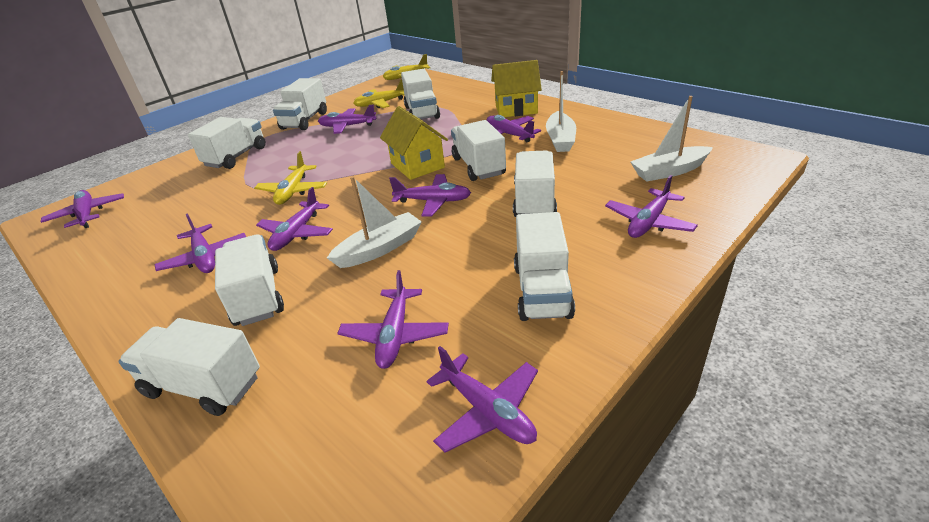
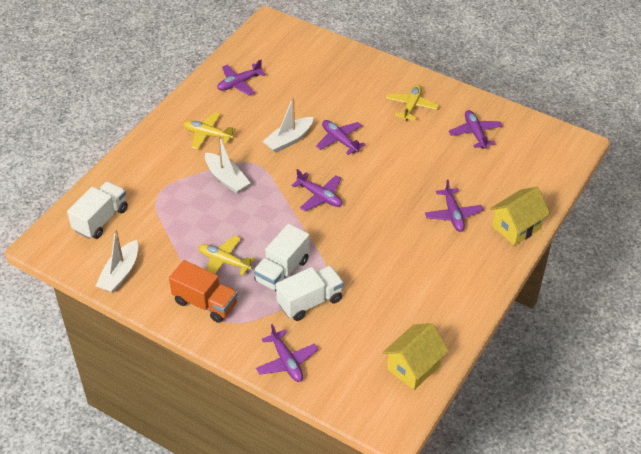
orange truck: 0 -> 1
purple plane: 9 -> 6
white truck: 8 -> 3

